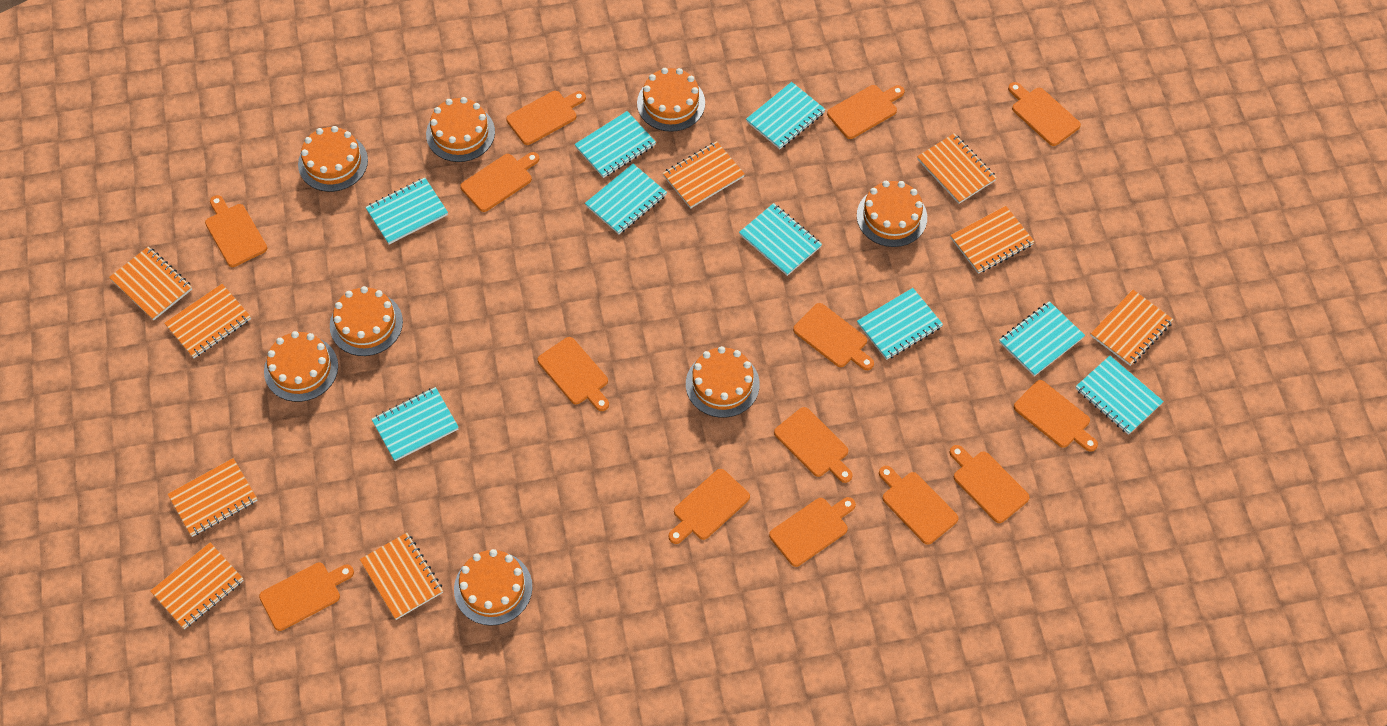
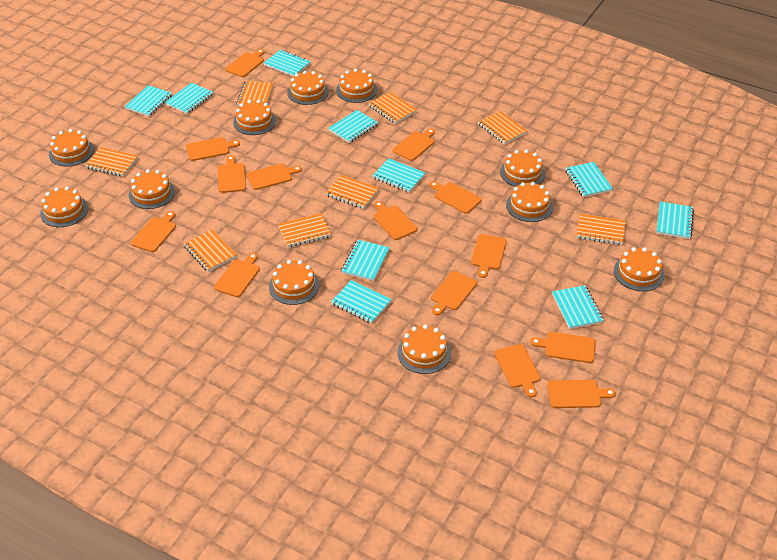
orange cake: 8 -> 11
orange notebook: 9 -> 8
turquoise notebook: 9 -> 10

